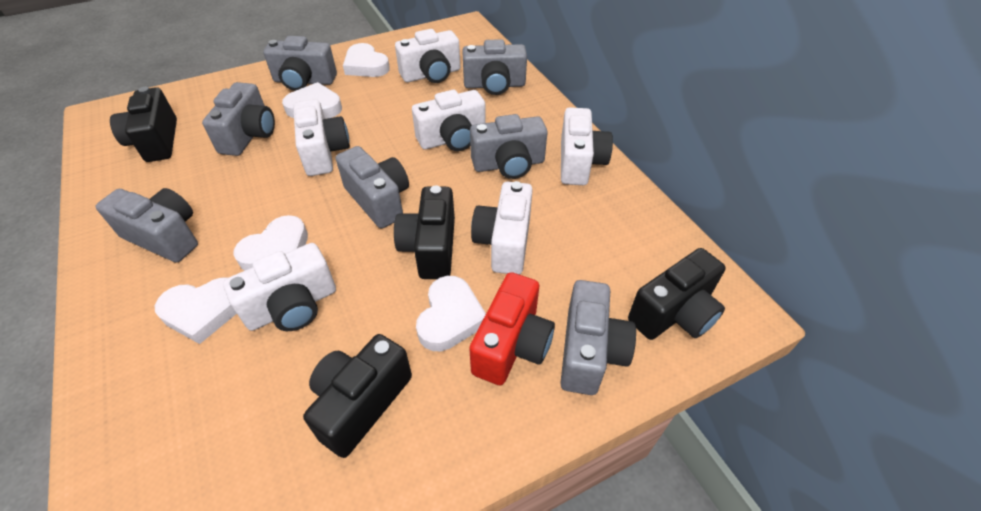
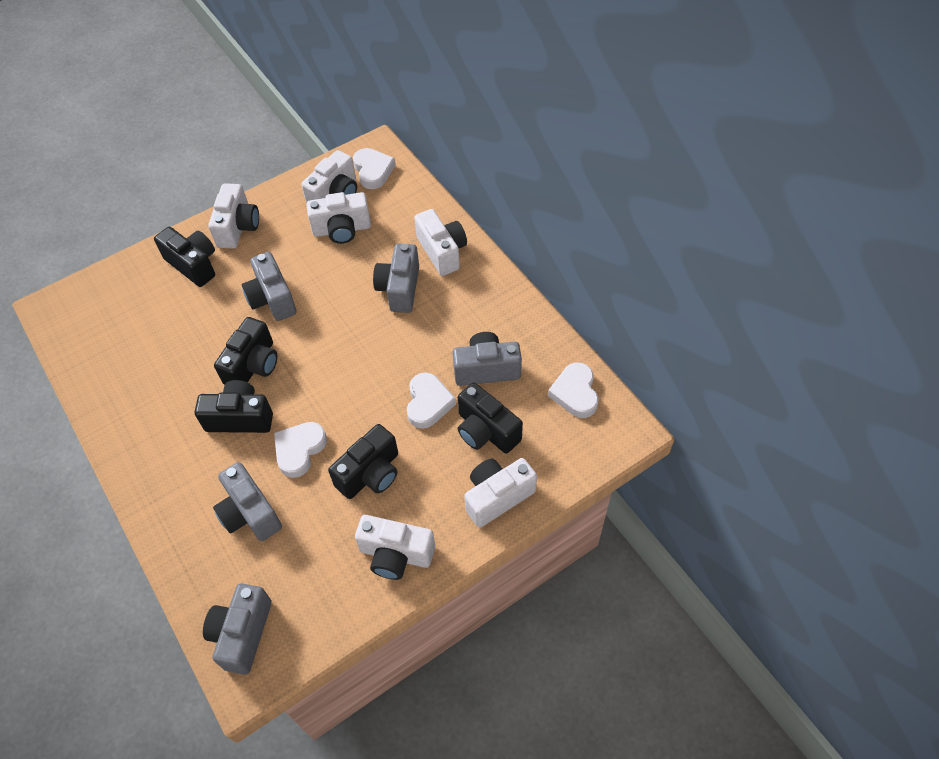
black camera: 4 -> 5
grey camera: 7 -> 5
red camera: 1 -> 0
white heart: 5 -> 4

